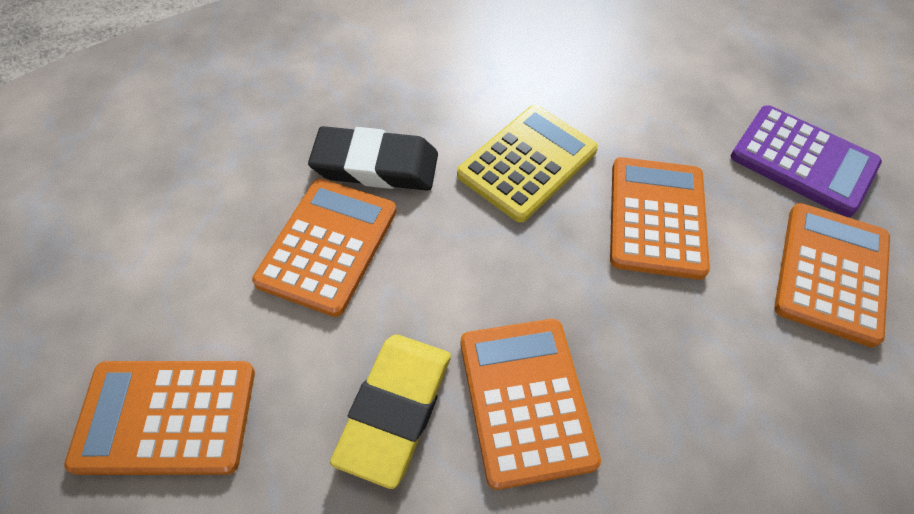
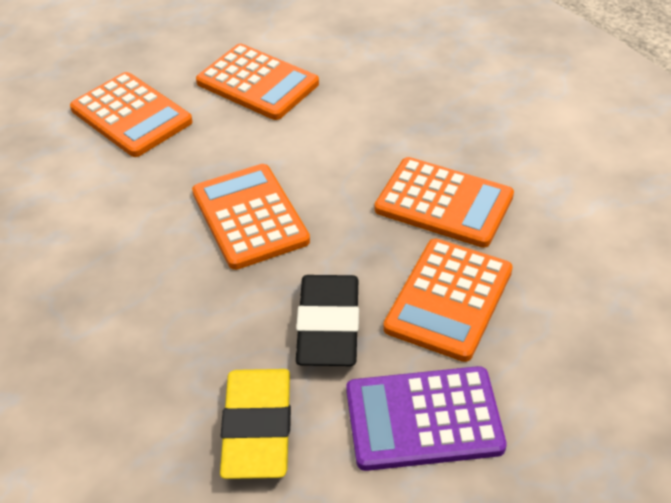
yellow calculator: 1 -> 0

